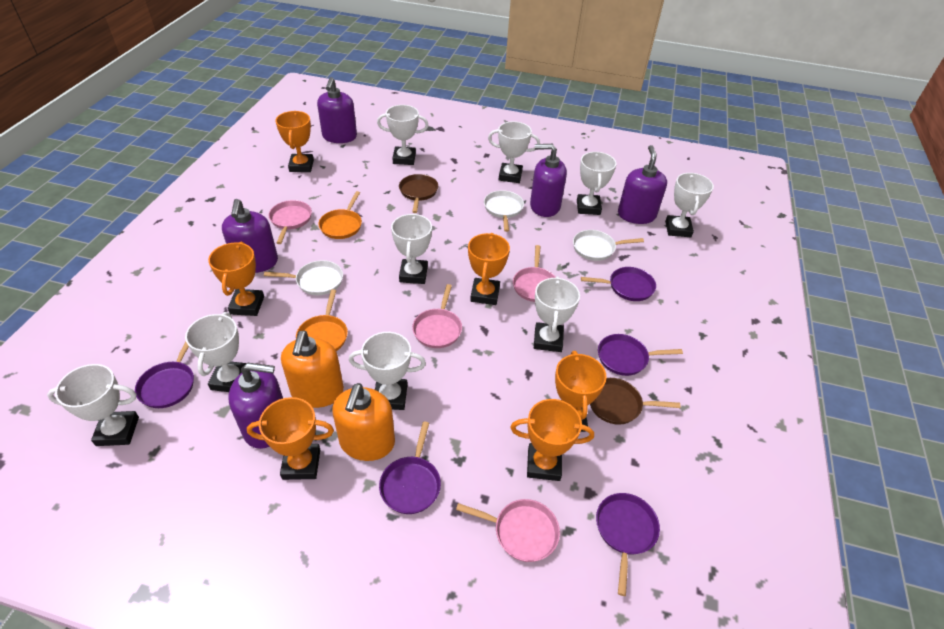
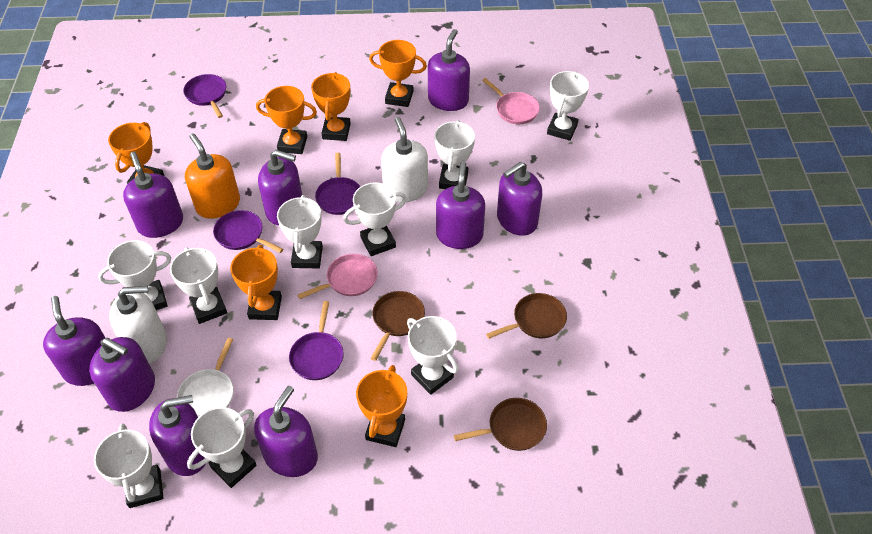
brown pan: 2 -> 3
orange pan: 2 -> 0
orange soap dispenser: 2 -> 1
pink pan: 4 -> 2
purple pan: 5 -> 4
purple soap dispenser: 5 -> 9
white pan: 3 -> 1
white soap dispenser: 0 -> 2

